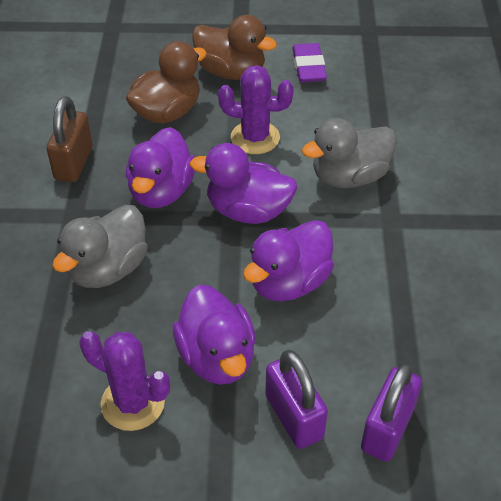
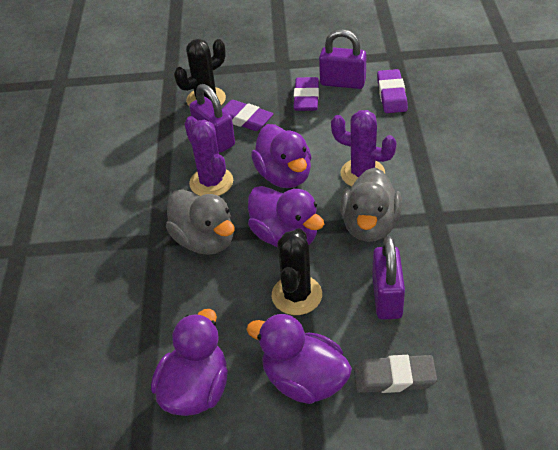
black cactus: 0 -> 2
brown duck: 2 -> 0
brown padlock: 1 -> 0
grey eraser: 0 -> 1
purple eraser: 1 -> 3
purple padlock: 2 -> 3

